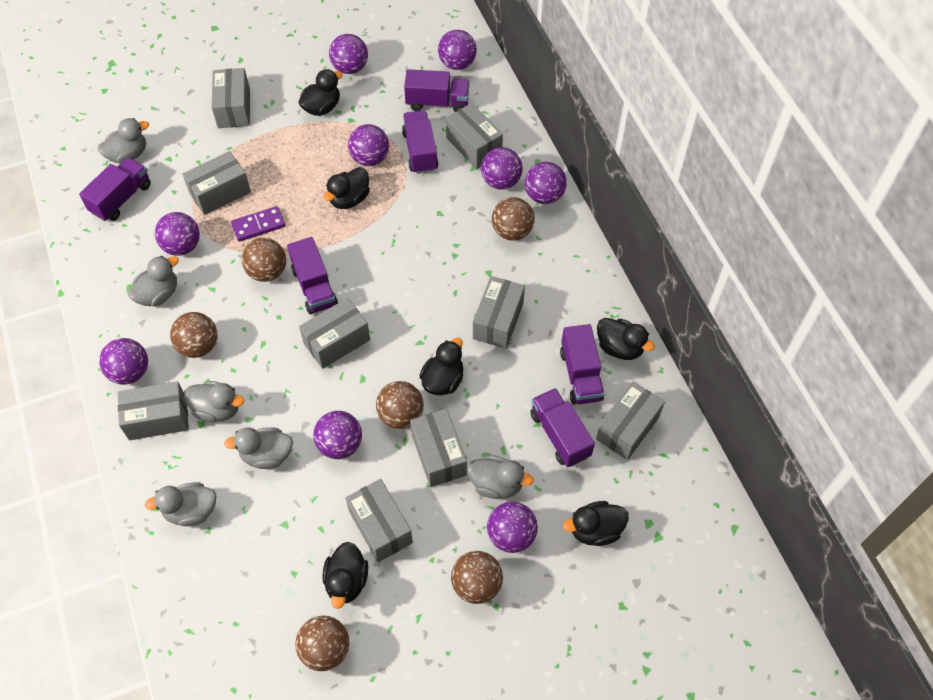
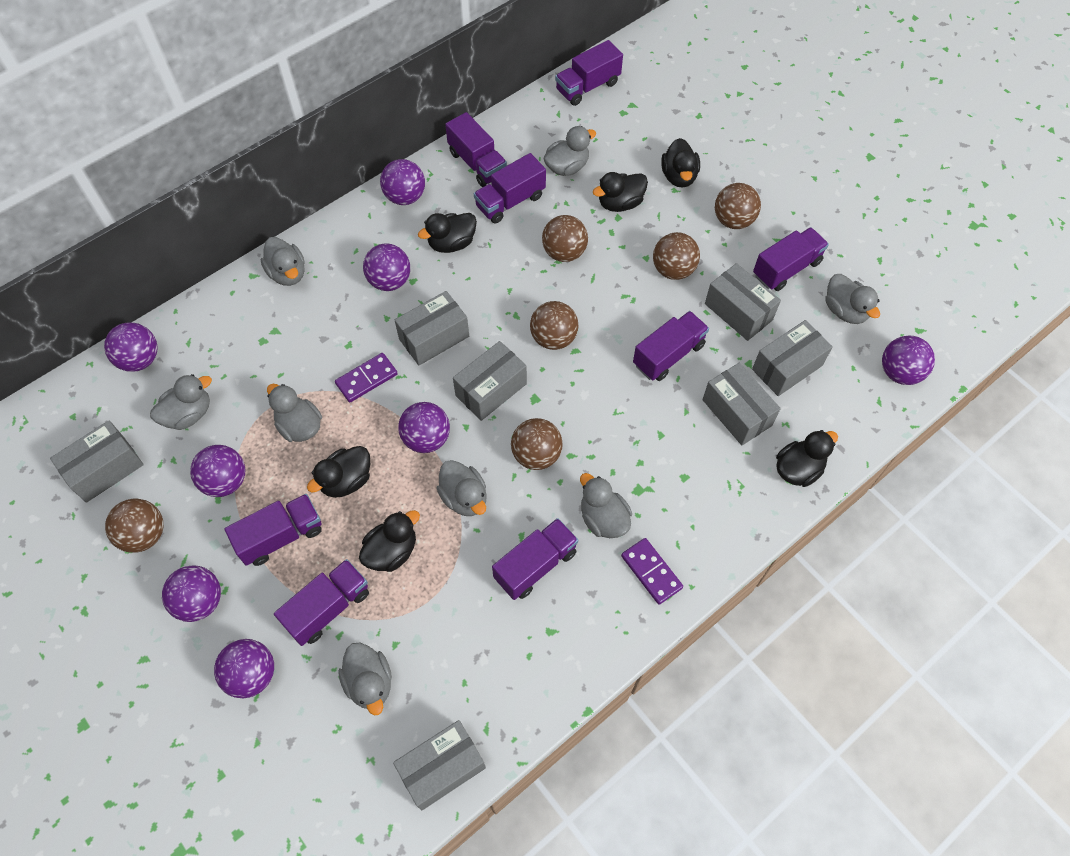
grey box: 9 -> 7
grey duck: 6 -> 8
purple ball: 9 -> 8
purple domino: 1 -> 2
purple truck: 6 -> 8

